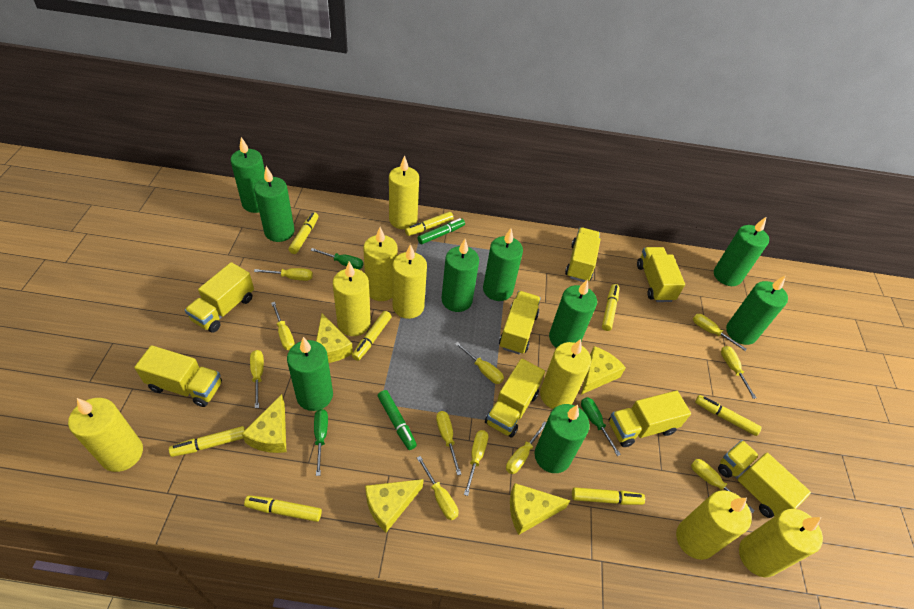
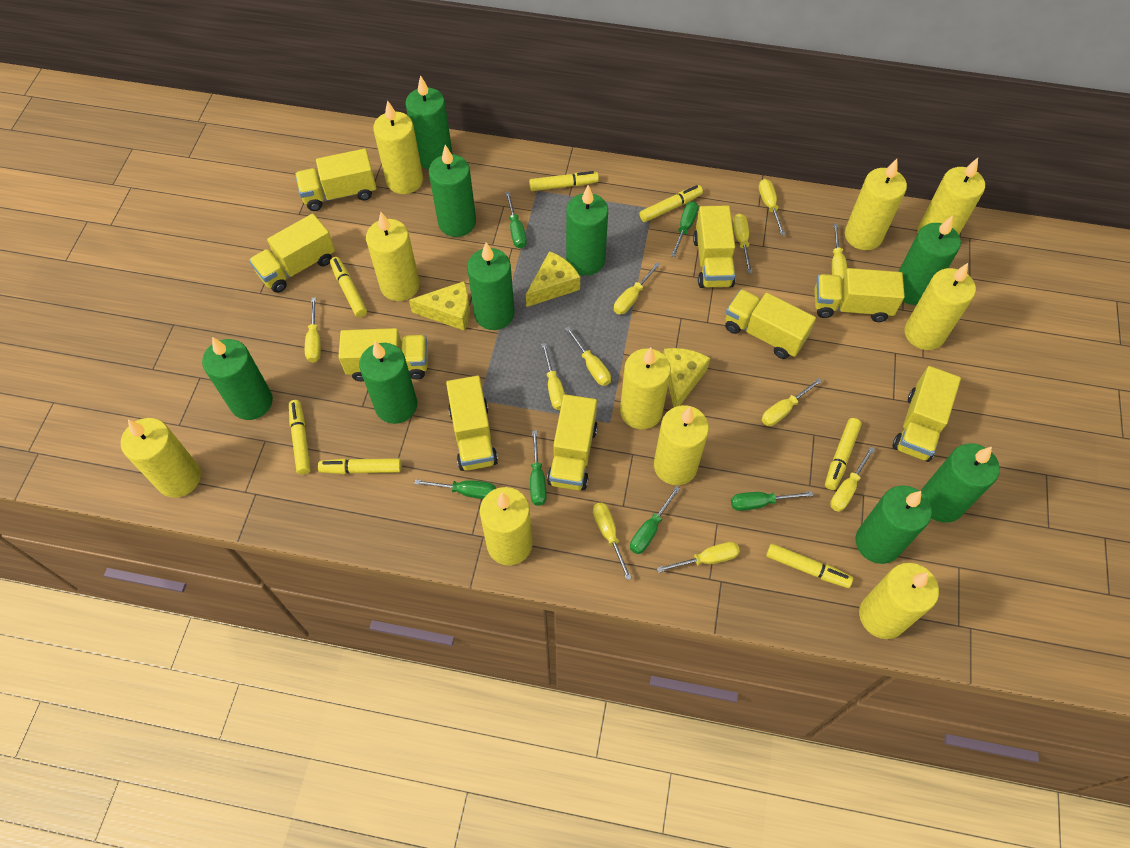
green marker: 2 -> 0
green screwdriver: 3 -> 6
yellow candle: 8 -> 10
yellow cheese: 5 -> 3
yellow marker: 8 -> 7
yellow truck: 8 -> 9

